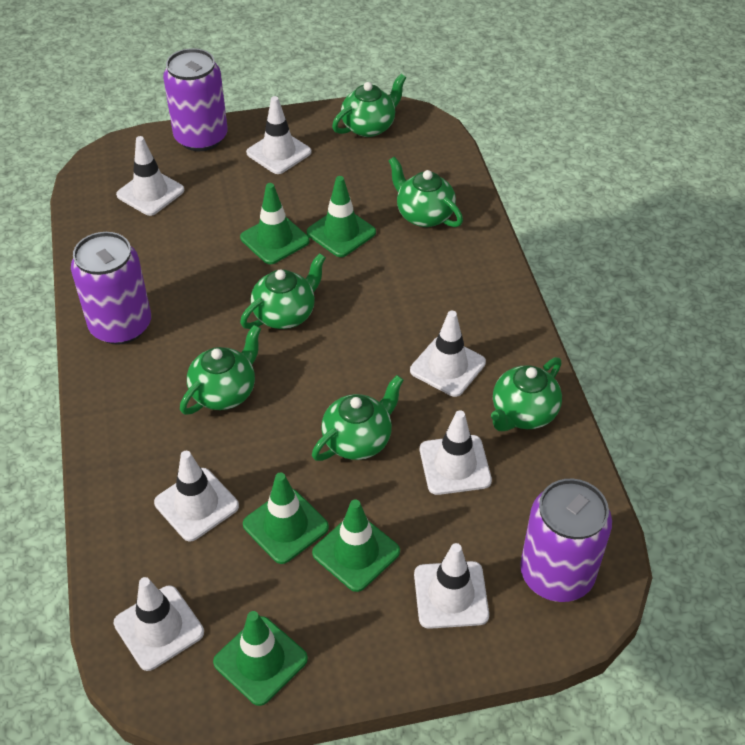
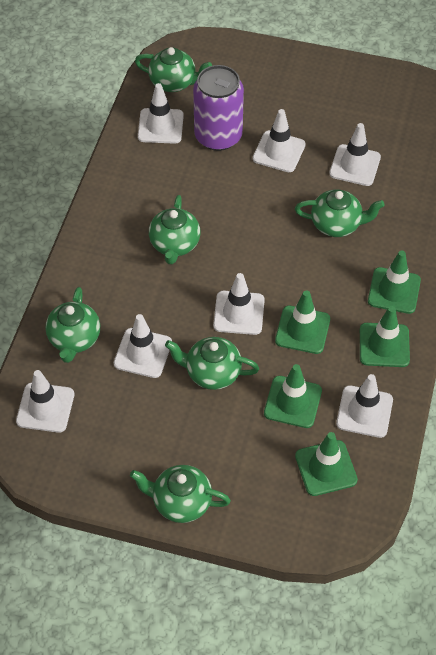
purple can: 3 -> 1

